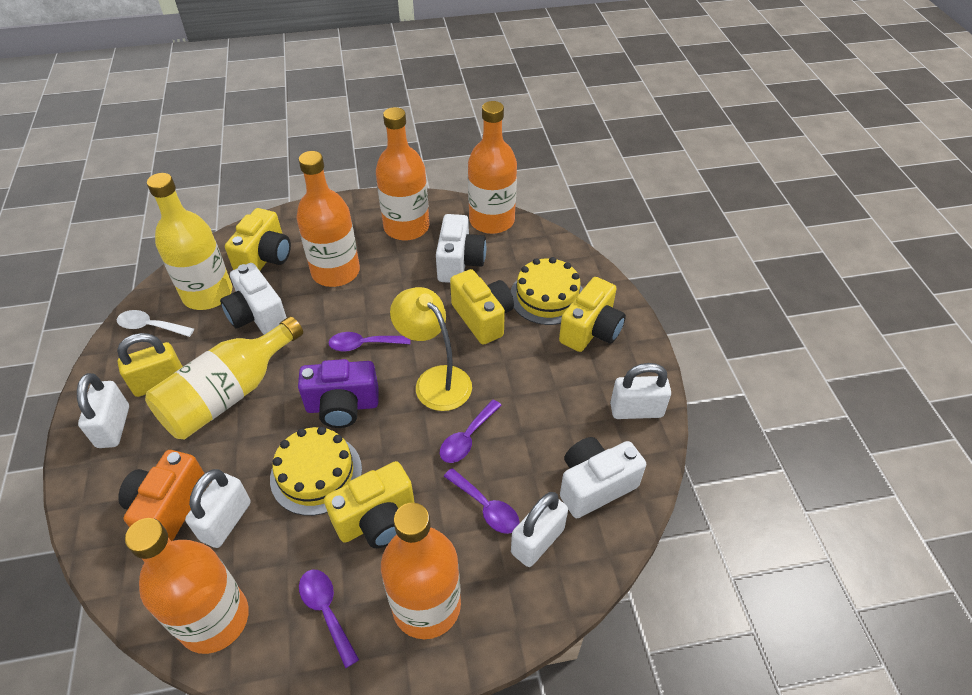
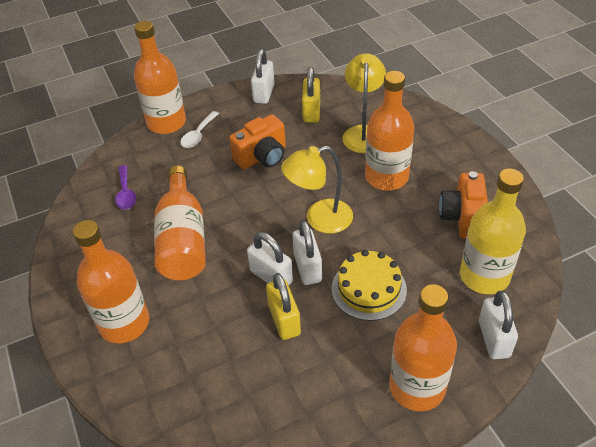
orange camera: 1 -> 2
purple camera: 1 -> 0
purple spoon: 4 -> 1
white camera: 3 -> 0
yellow bottle: 2 -> 1
yellow cake: 2 -> 1
yellow camera: 4 -> 0
yellow lamp: 1 -> 2
yellow padlock: 1 -> 2

